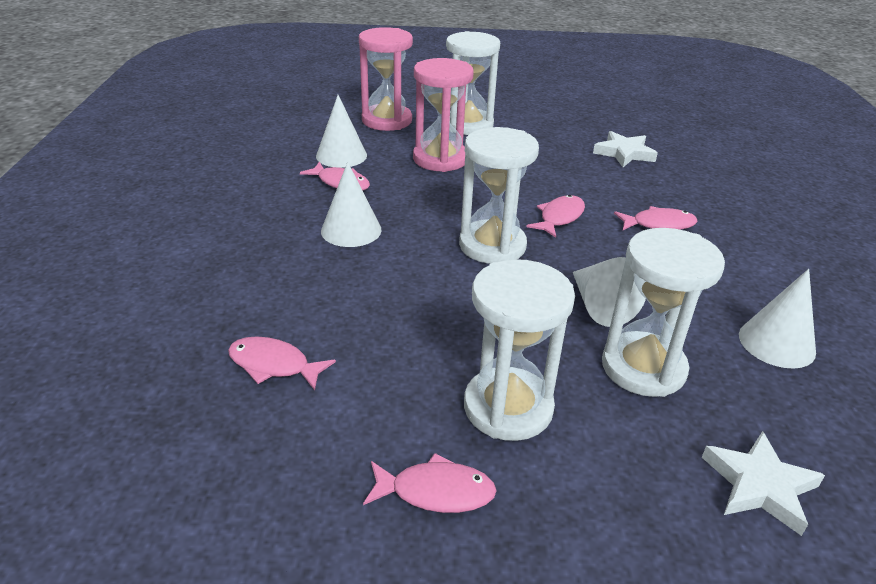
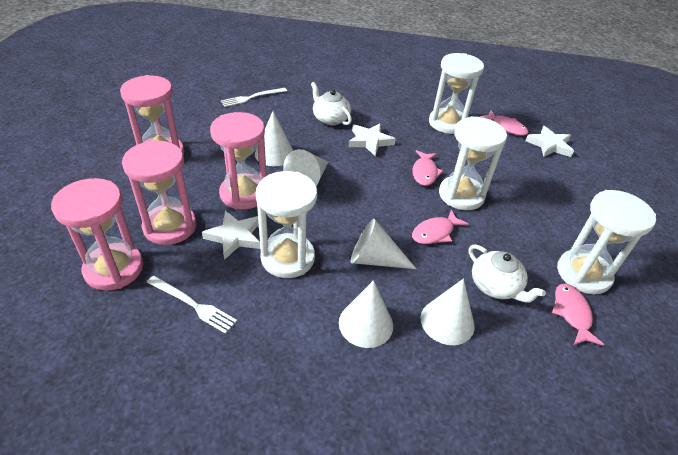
pink fish: 5 -> 4
pink hourglass: 2 -> 4
white cone: 4 -> 5
white fork: 0 -> 2
white star: 2 -> 3
white teapot: 0 -> 2

